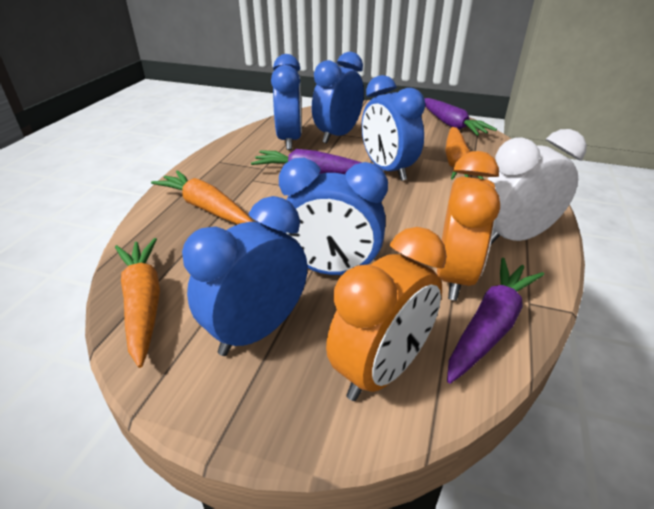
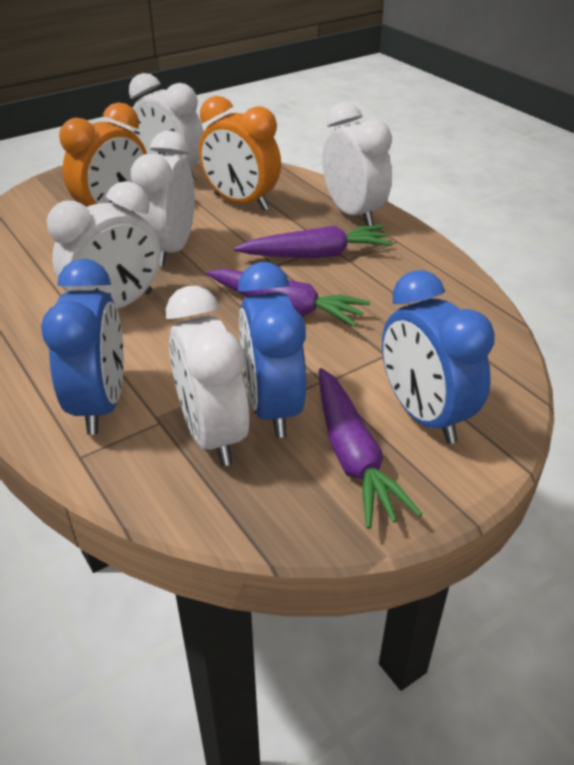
blue clock: 5 -> 3
orange carrot: 3 -> 0
white clock: 1 -> 5

